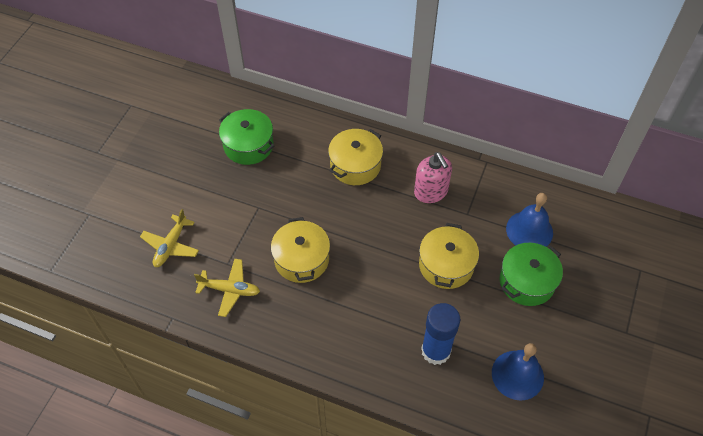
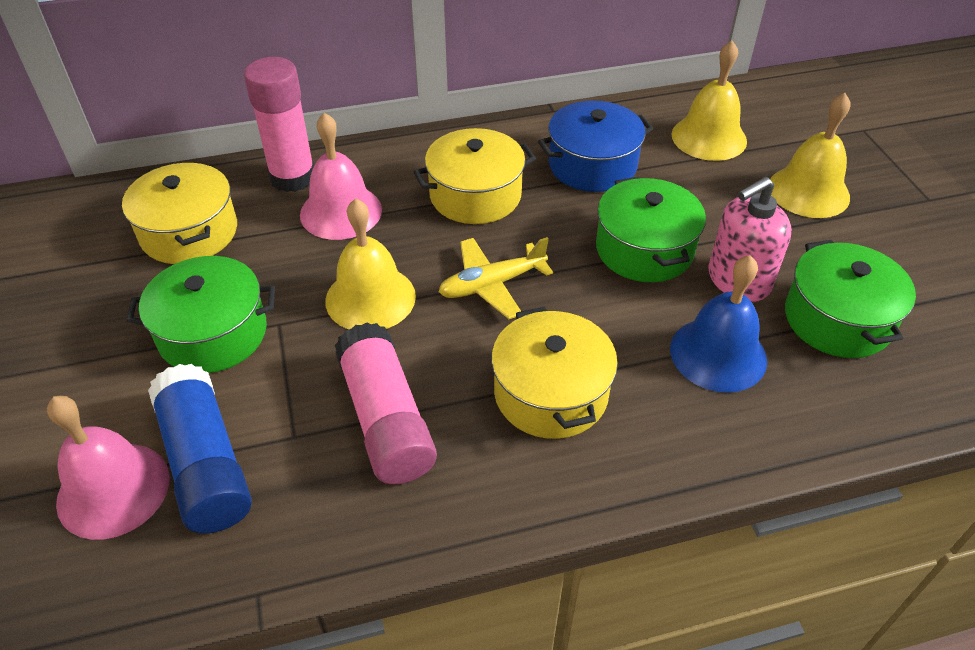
blue bell: 2 -> 1
blue pot: 0 -> 1
green pot: 2 -> 3
pink bell: 0 -> 2
pink glue stick: 0 -> 2
yellow bell: 0 -> 3
yellow plane: 2 -> 1

